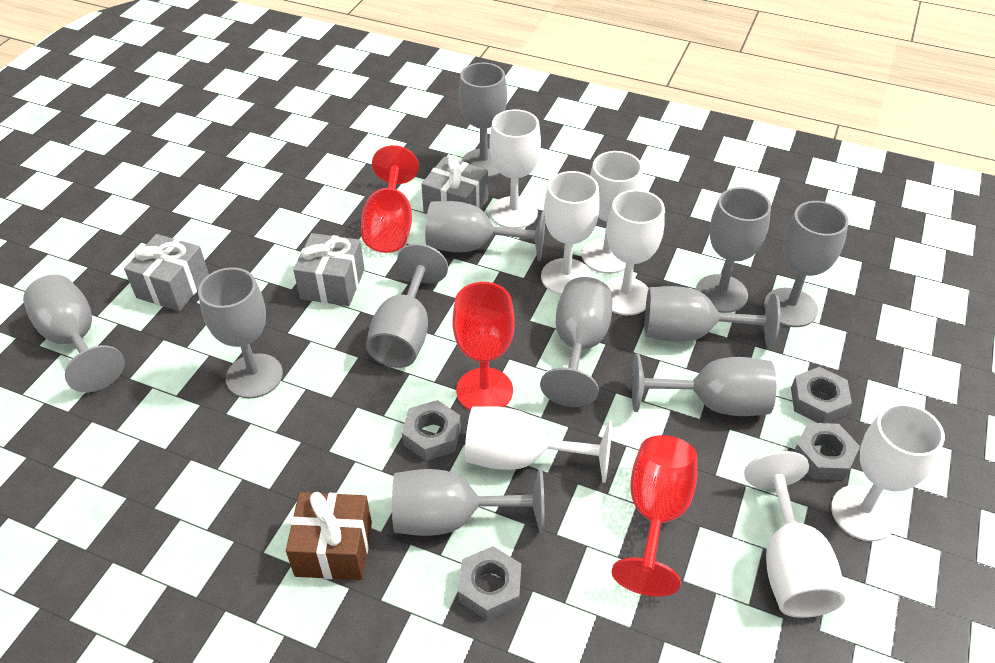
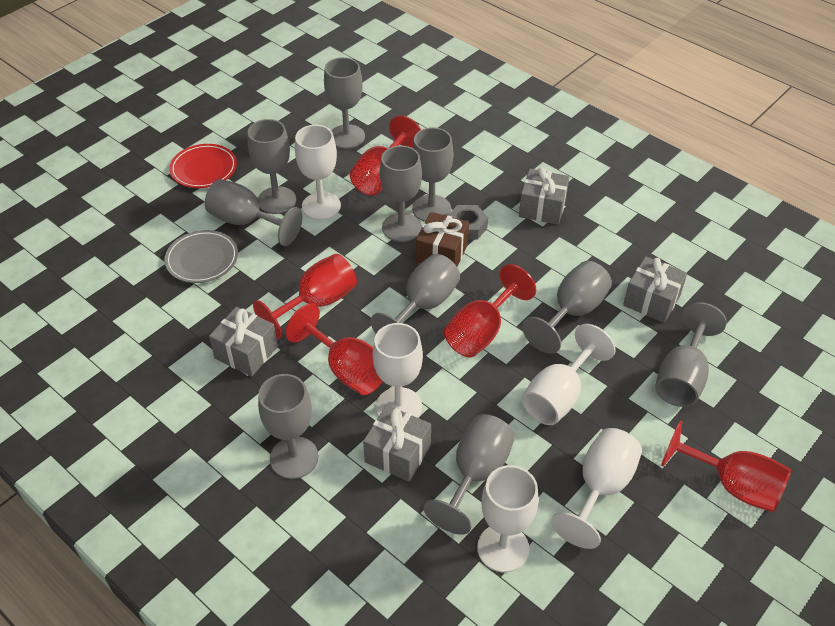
grey gift: 3 -> 4
grey goblet: 11 -> 10
grey nut: 4 -> 1
grey plate: 0 -> 1
red goblet: 3 -> 5
red plate: 0 -> 1
white goblet: 7 -> 5

